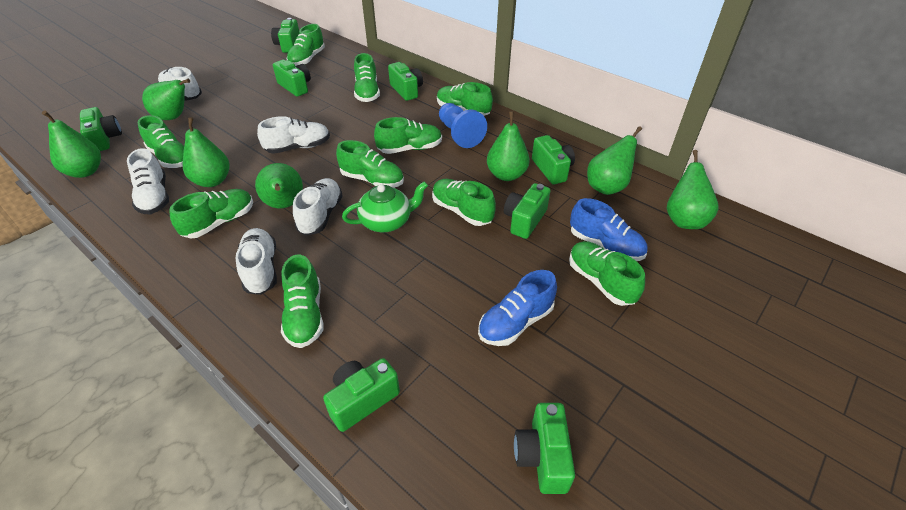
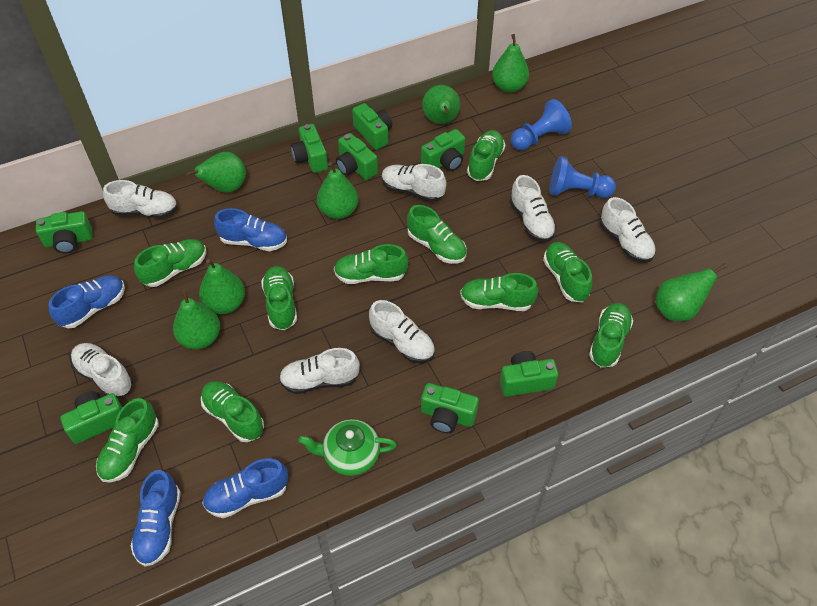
blue pawn: 1 -> 2
blue shoe: 2 -> 4
white shoe: 5 -> 7

